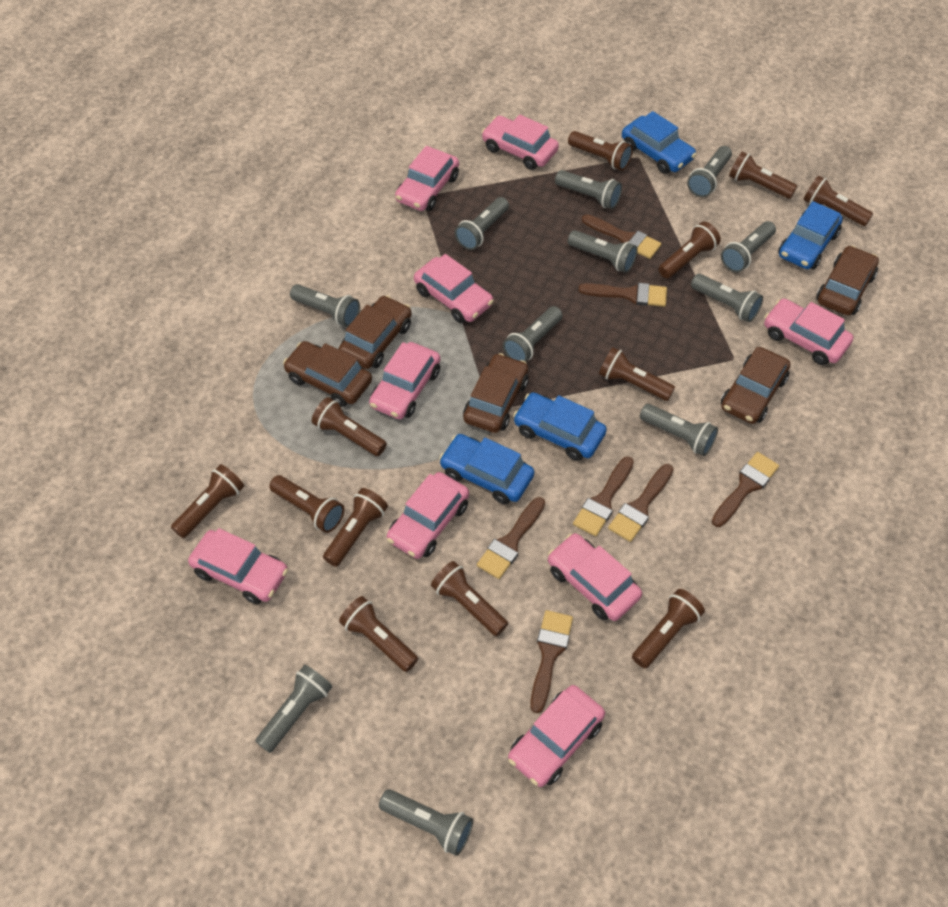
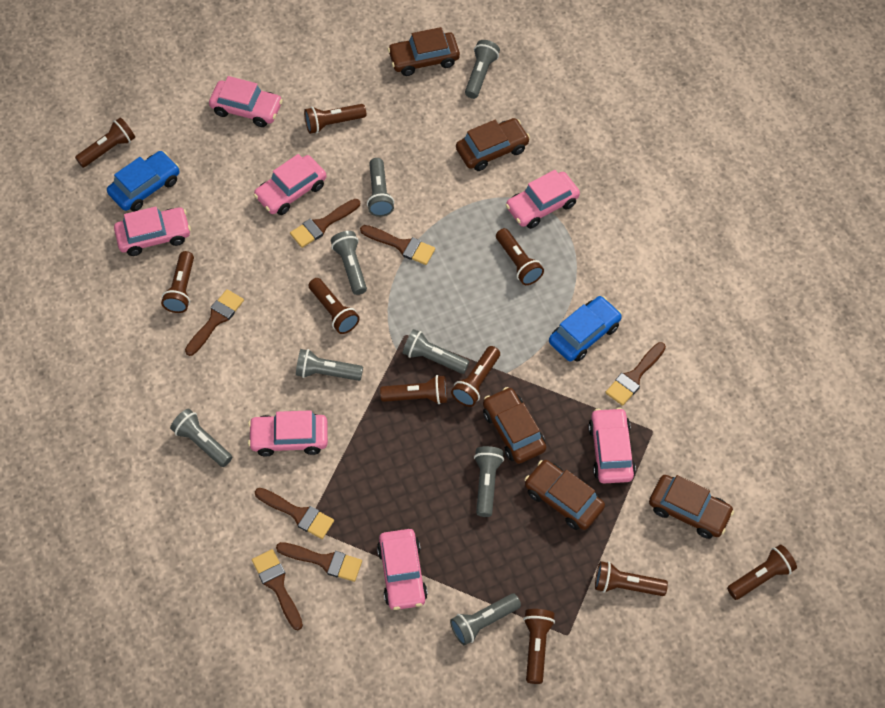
blue car: 4 -> 2
brown flashlight: 12 -> 10
grey flashlight: 11 -> 8
pink car: 9 -> 7

